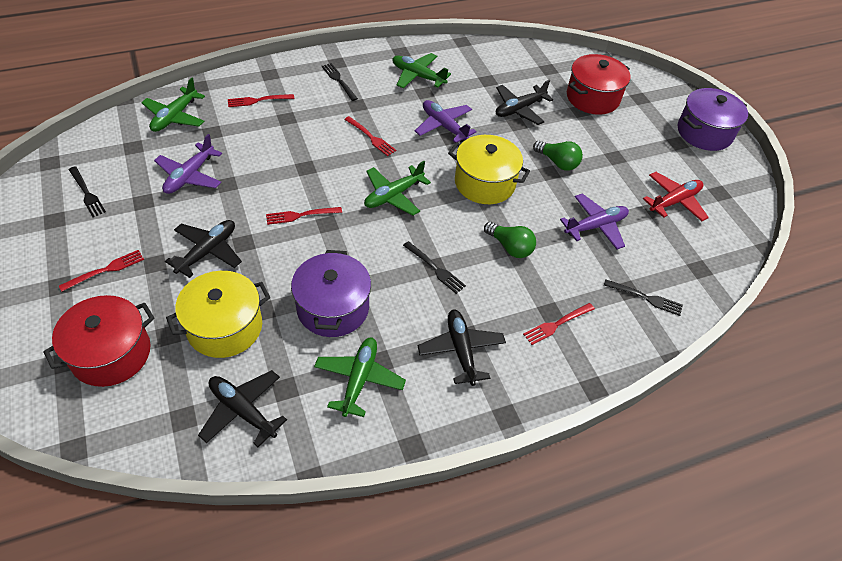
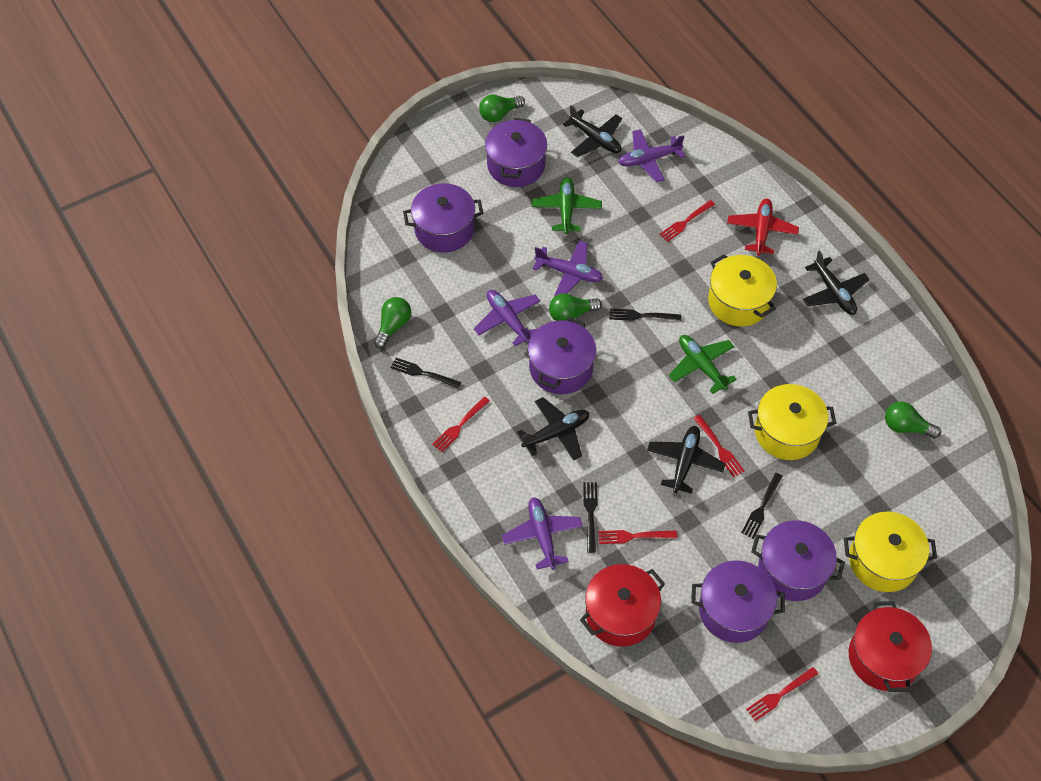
green light bulb: 2 -> 4
green plane: 4 -> 2
purple plane: 3 -> 4
purple pot: 2 -> 5
yellow pot: 2 -> 3

